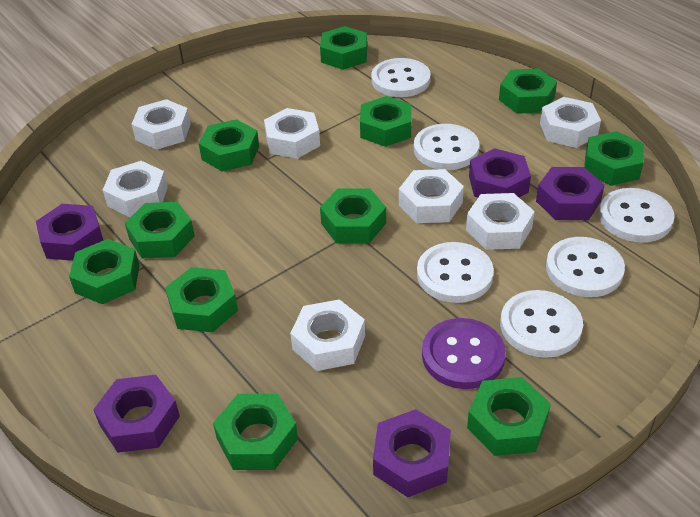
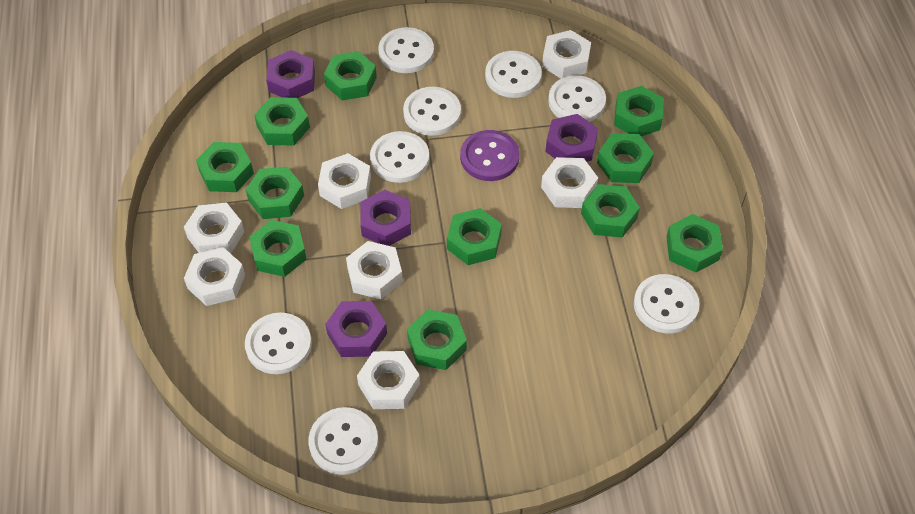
purple nut: 5 -> 4
white button: 6 -> 8

